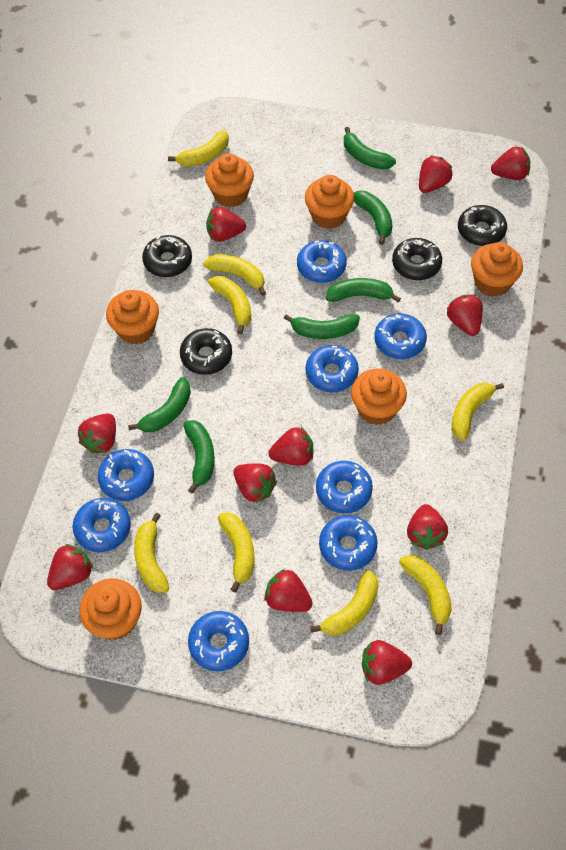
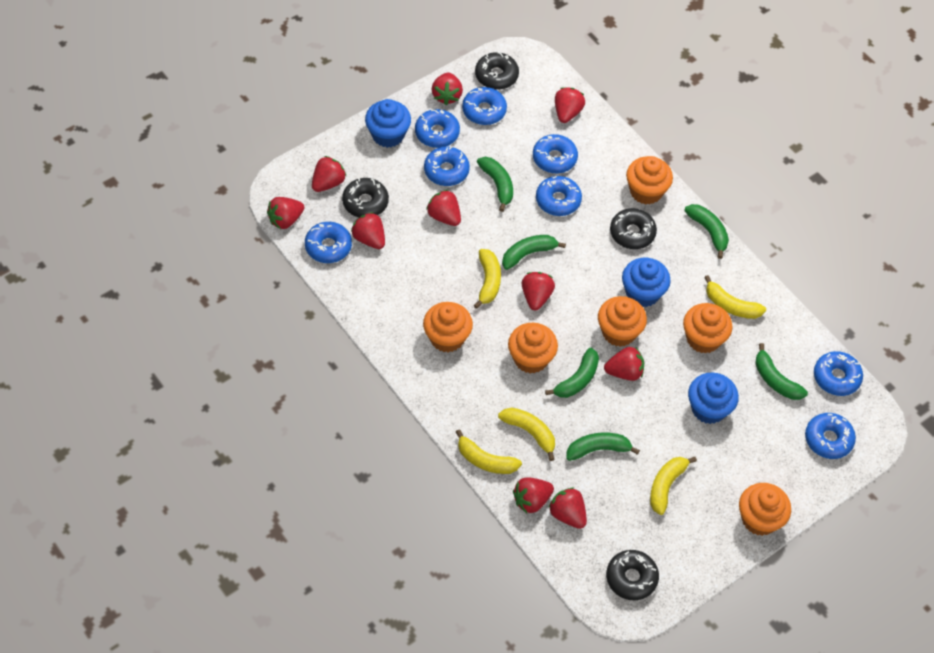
blue cupcake: 0 -> 3
red strawberry: 11 -> 10
yellow banana: 8 -> 5

